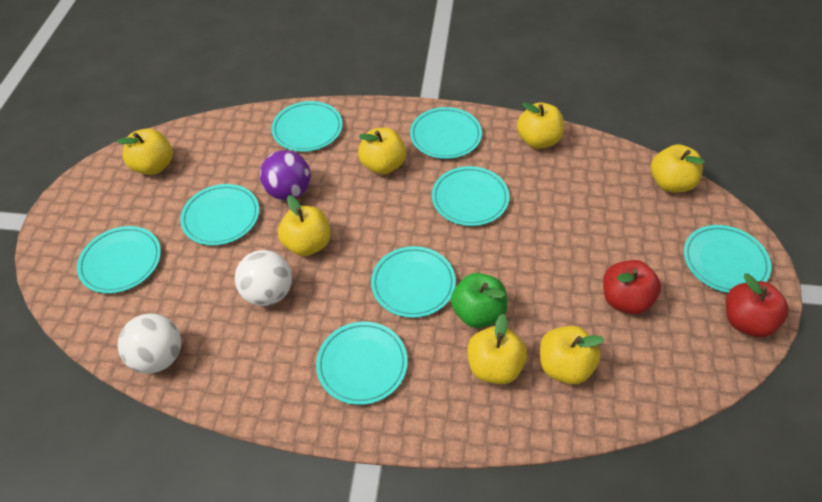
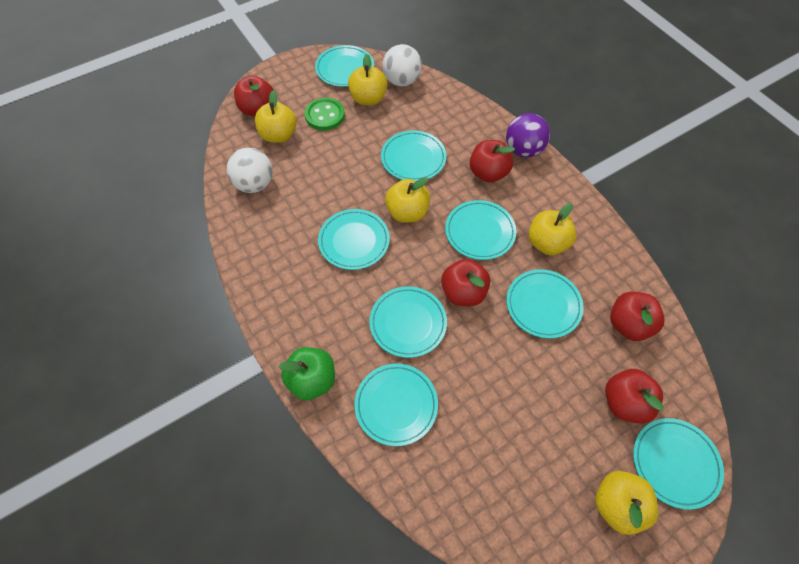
green button: 0 -> 1
red apple: 2 -> 5
yellow apple: 7 -> 5

